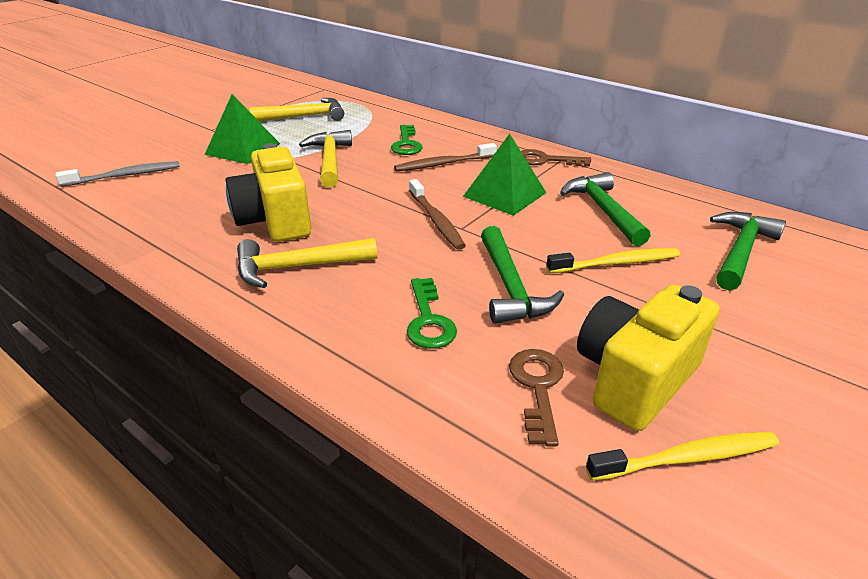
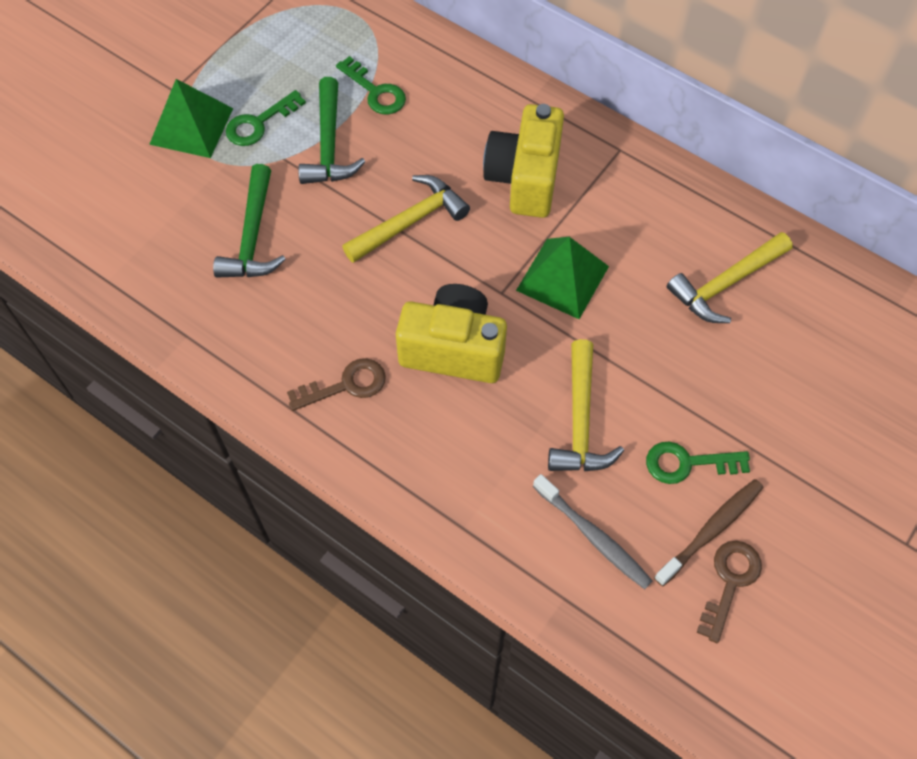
brown toothbrush: 2 -> 1
green hammer: 3 -> 2
green key: 2 -> 3
yellow toothbrush: 2 -> 0

